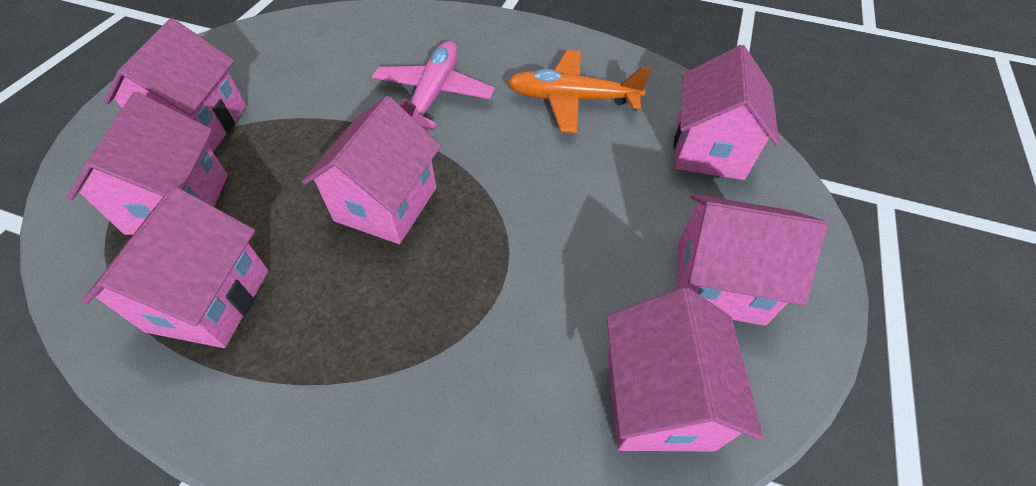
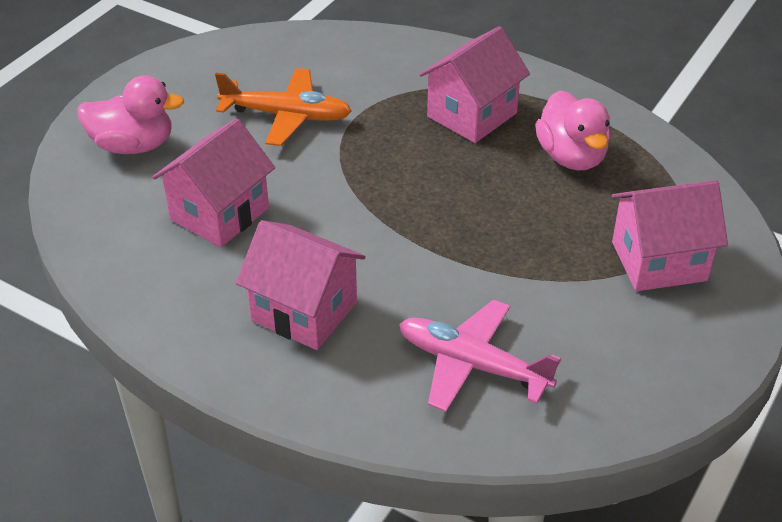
pink duck: 0 -> 2
pink house: 7 -> 4

